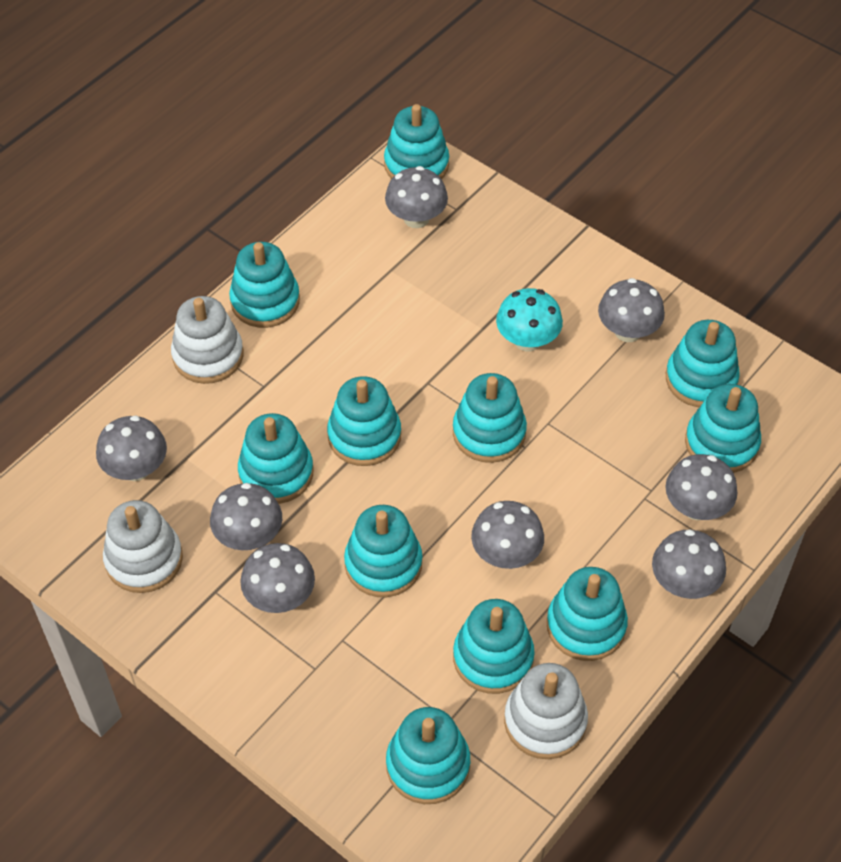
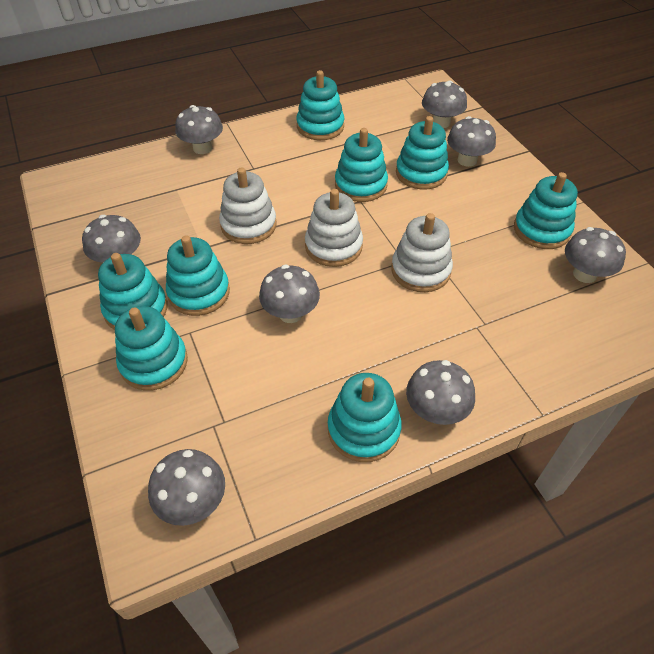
turquoise mushroom: 1 -> 0
turquoise stacking toy: 11 -> 8

